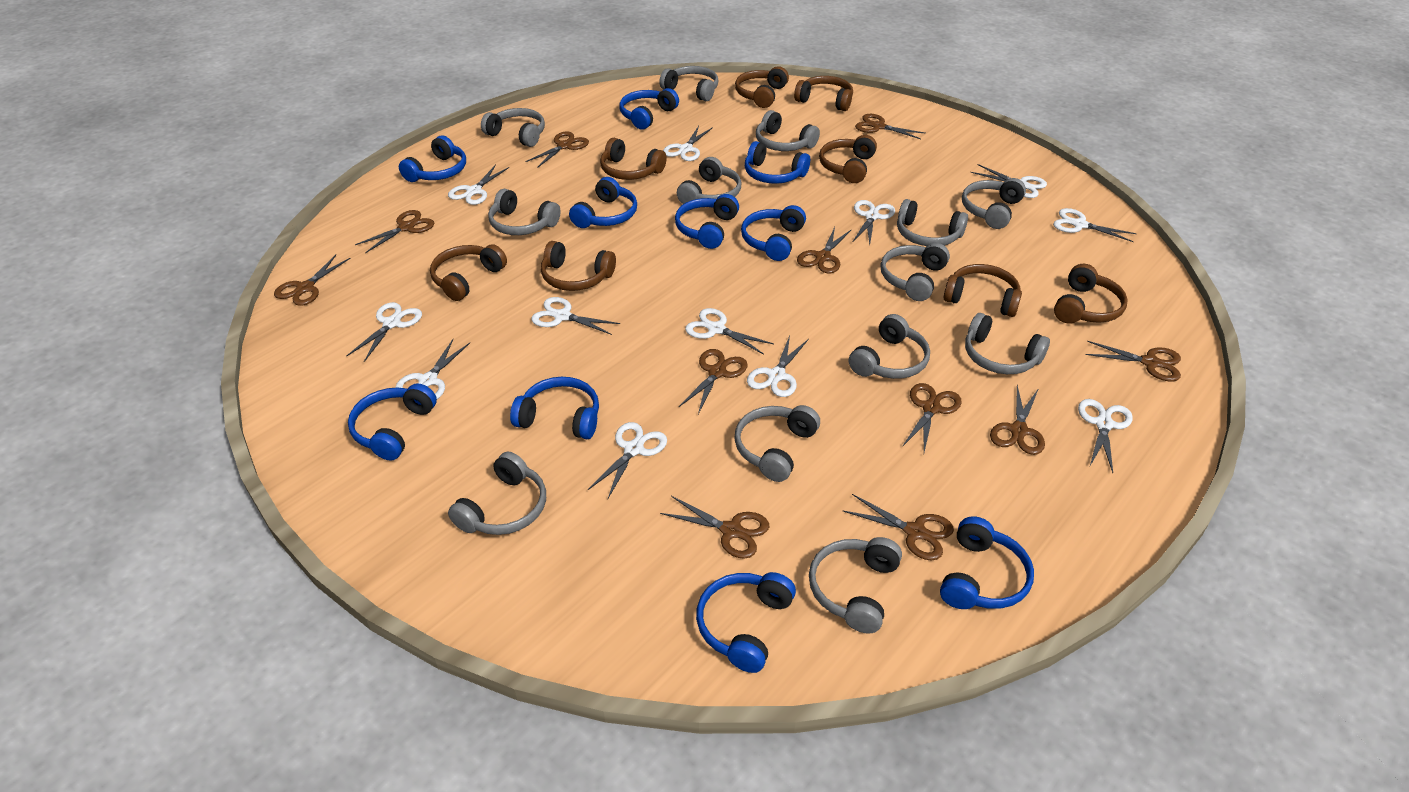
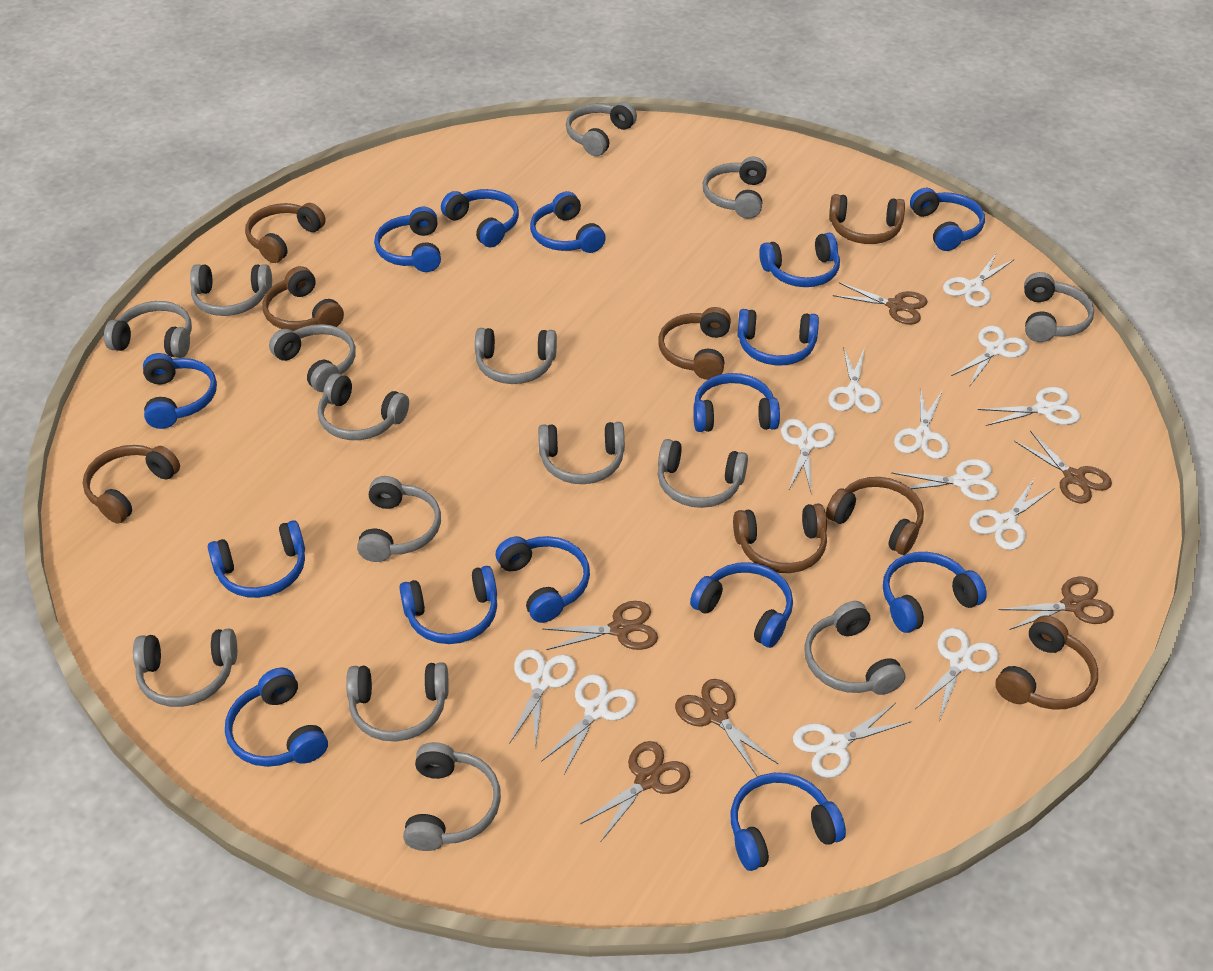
blue headphones: 10 -> 15
brown scissors: 11 -> 6
grey headphones: 13 -> 15

